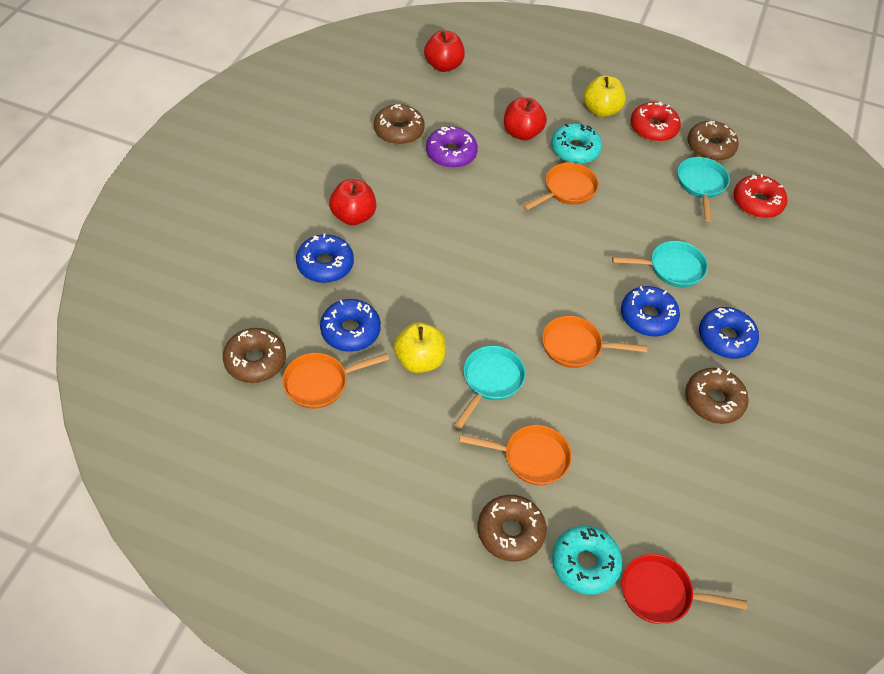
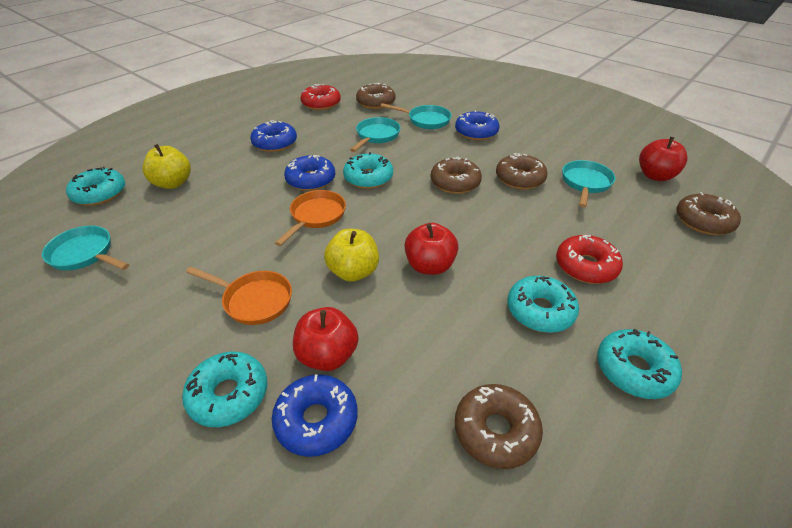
orange pan: 4 -> 2
purple donut: 1 -> 0
red pan: 1 -> 0
turquoise donut: 2 -> 5
turquoise pan: 3 -> 4

